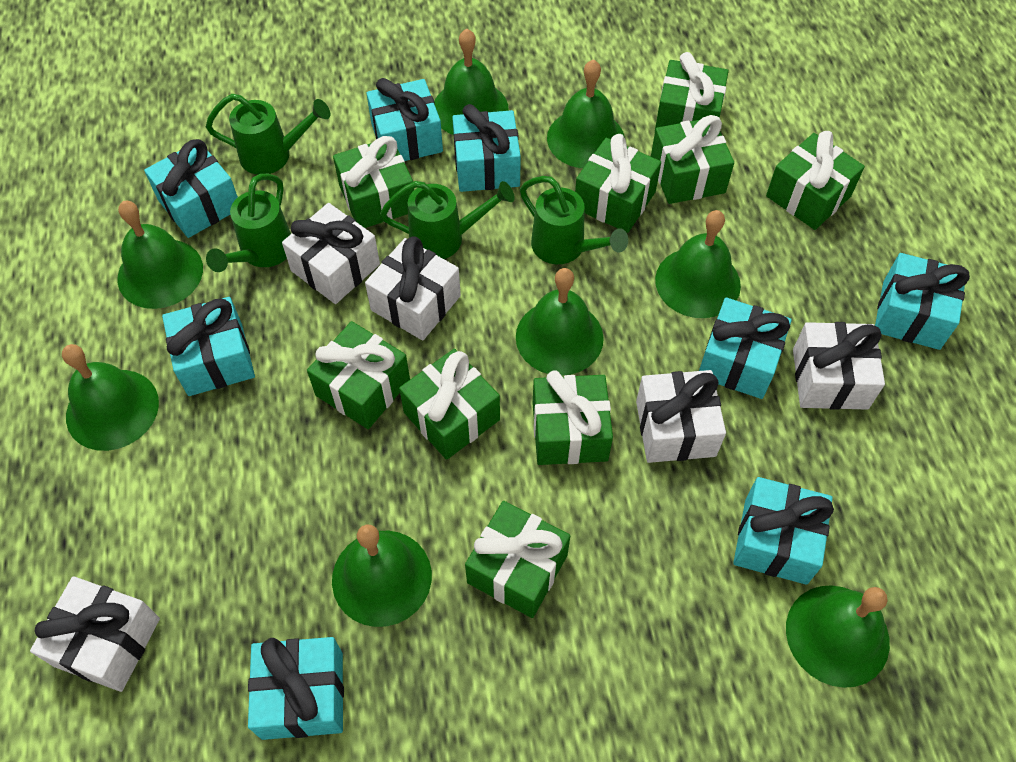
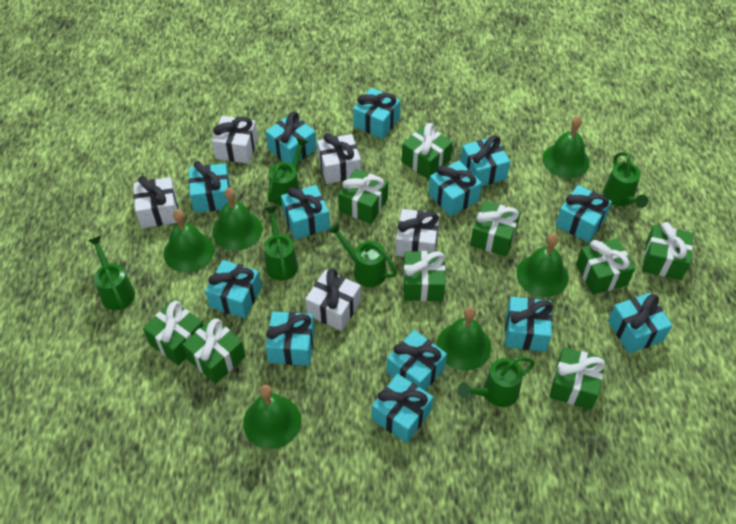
green bell: 8 -> 6
green watering can: 4 -> 6
turquoise gift: 8 -> 13

